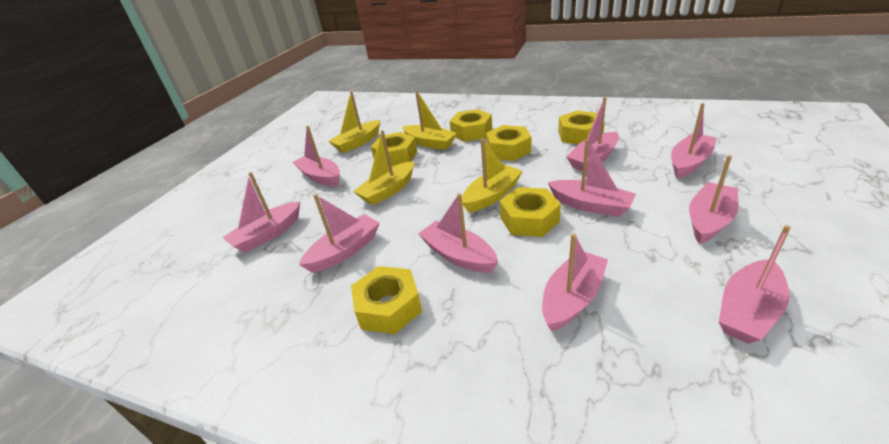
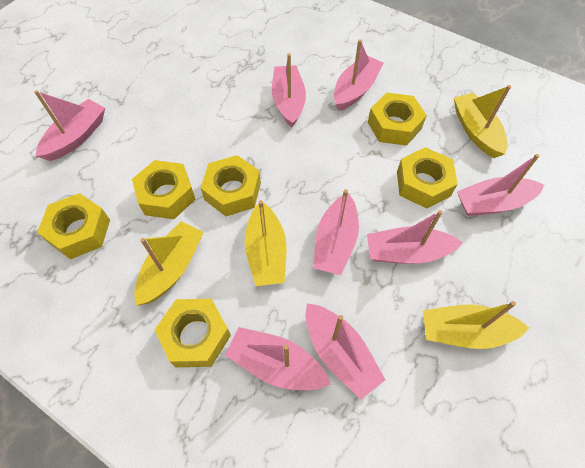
pink boat: 10 -> 8

